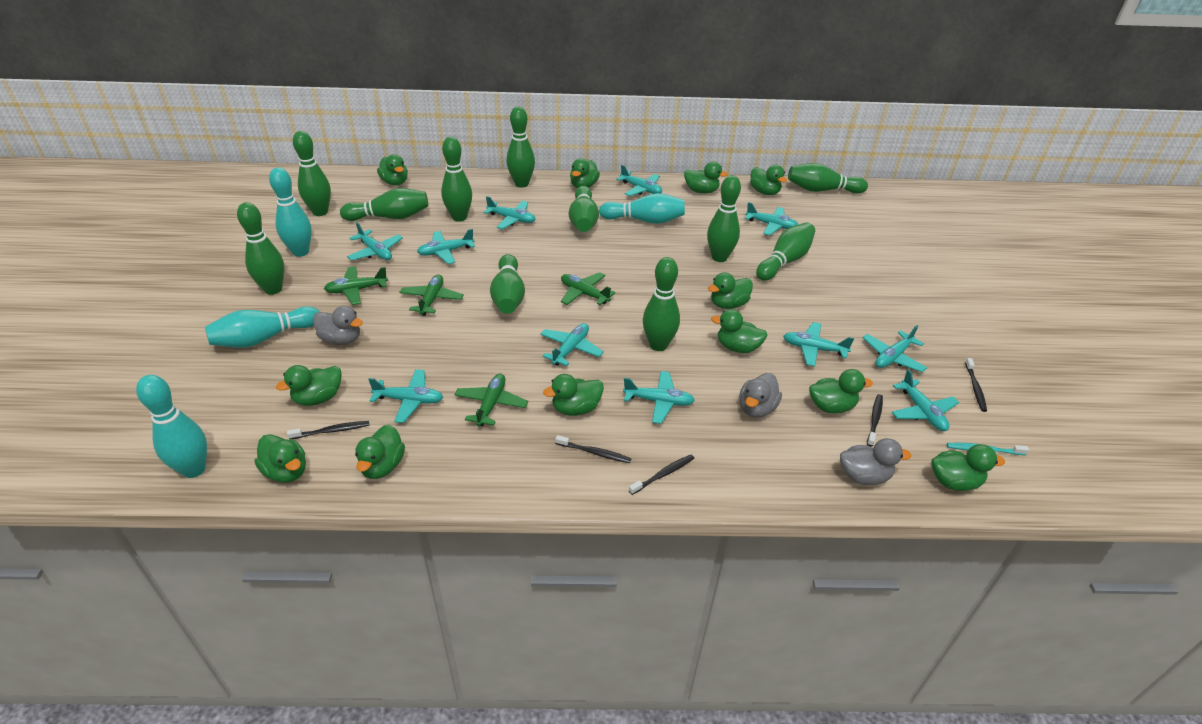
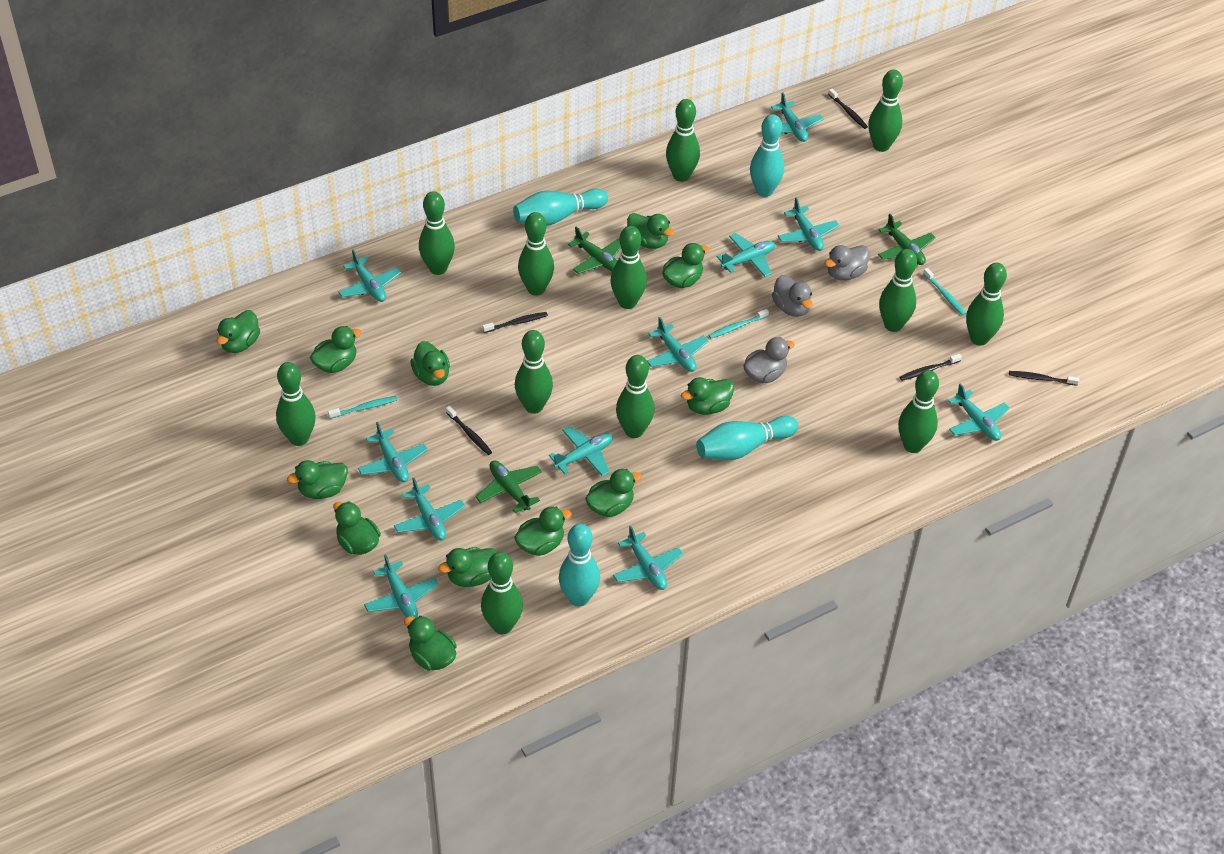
green bowling pin: 11 -> 12
green plane: 4 -> 3
turquoise toothbrush: 1 -> 3

